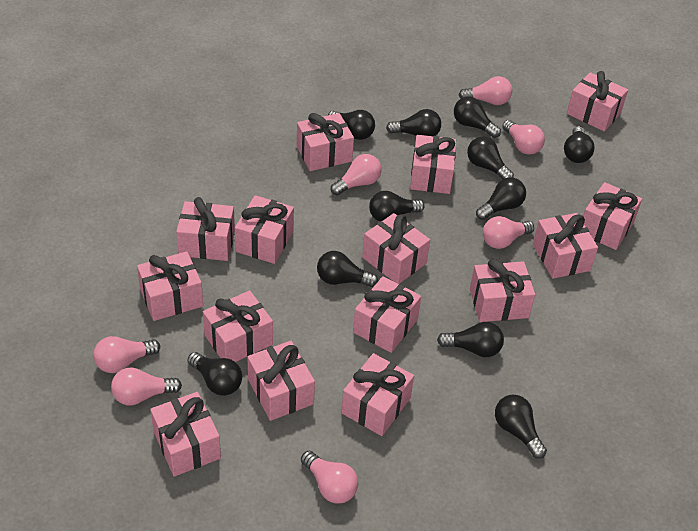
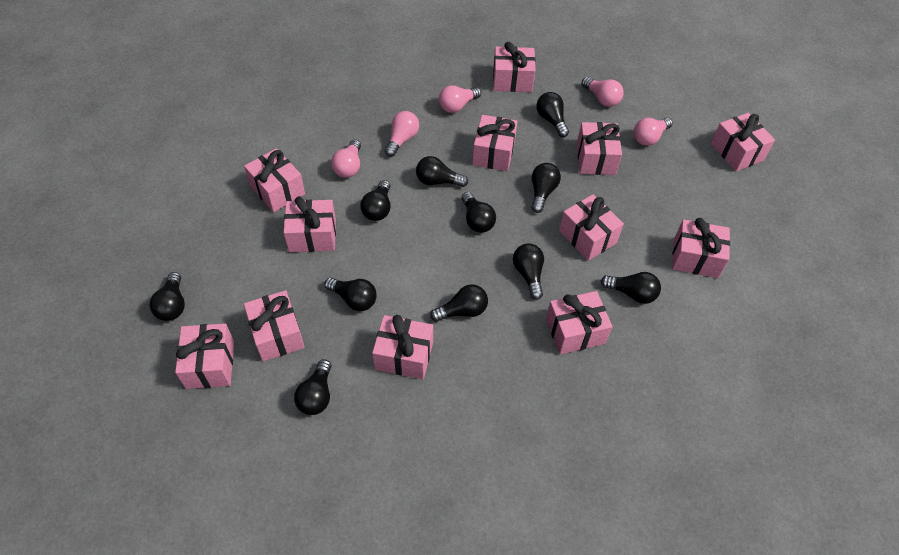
pink gift: 15 -> 12
pink light bulb: 7 -> 5

